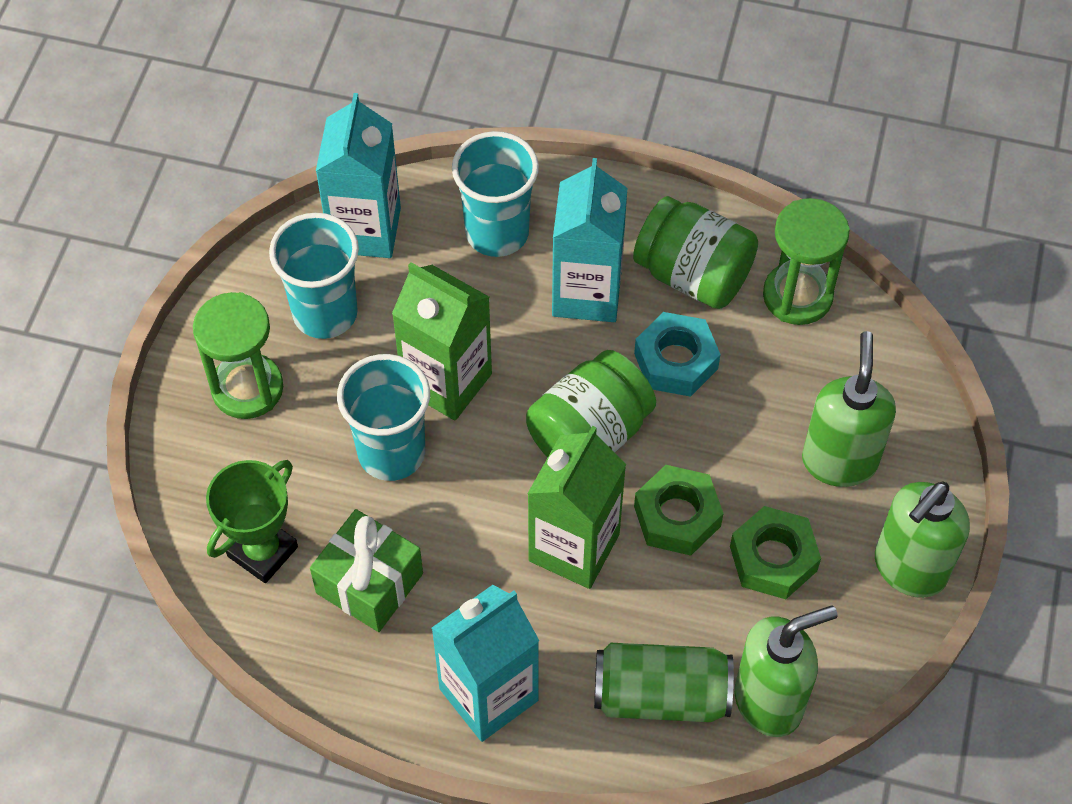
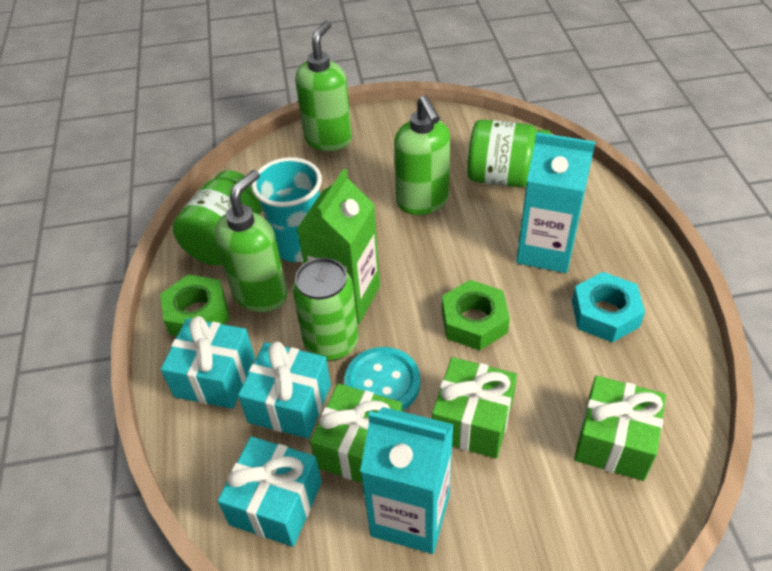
green carton: 2 -> 1
green gift: 1 -> 3
green hourglass: 2 -> 0
green trophy: 1 -> 0
turquoise button: 0 -> 1
turquoise carton: 3 -> 2
turquoise cup: 3 -> 1
turquoise gift: 0 -> 3

